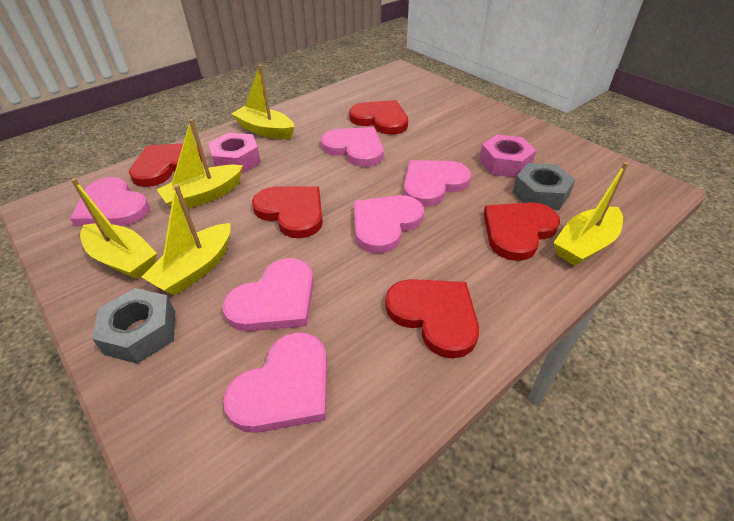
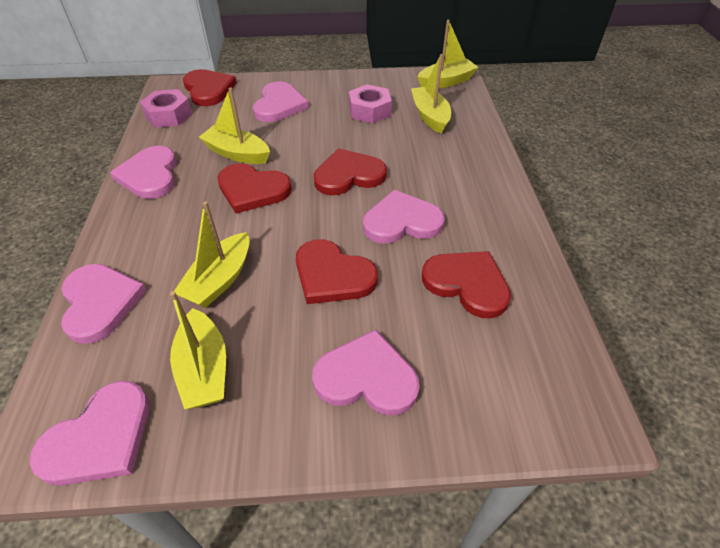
grey nut: 2 -> 0

